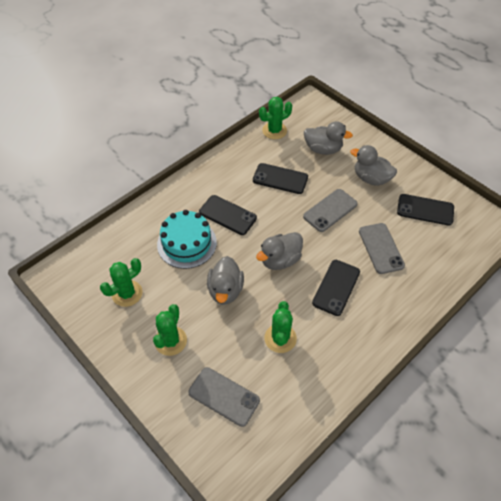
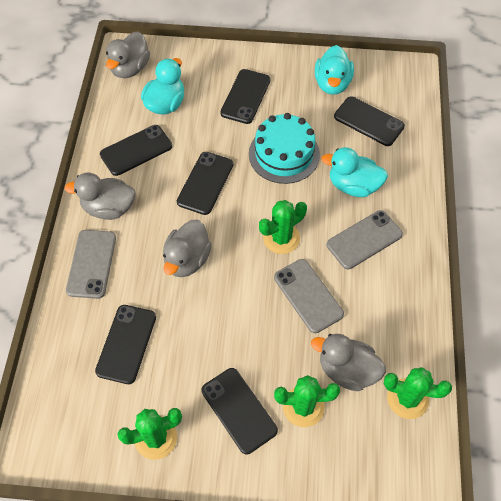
black phone: 4 -> 6
turquoise duck: 0 -> 3

